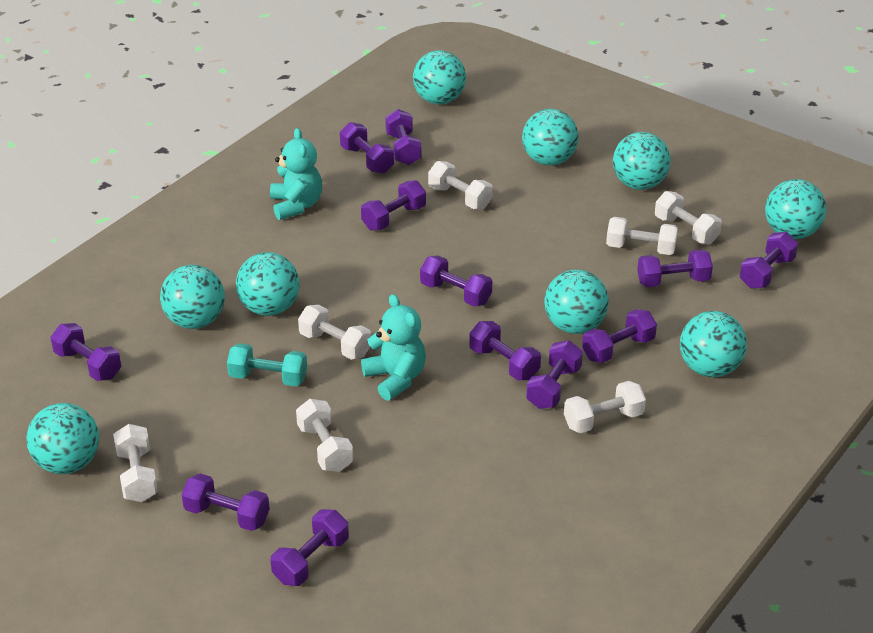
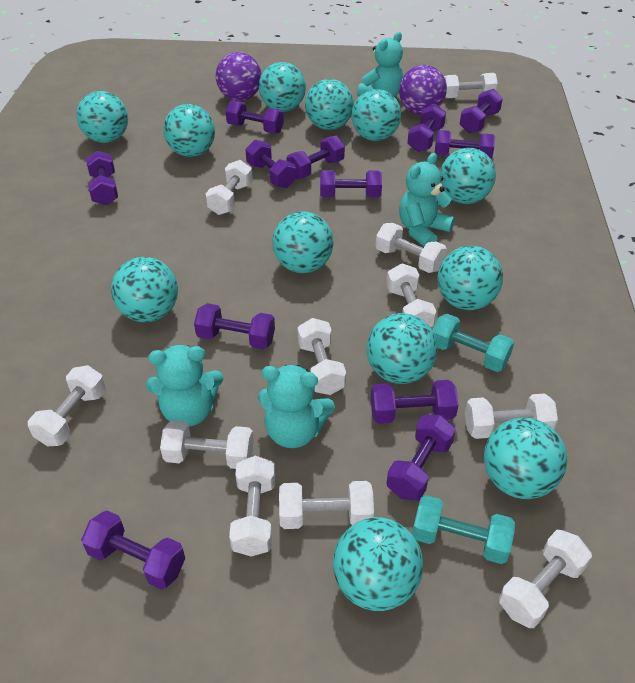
purple ball: 0 -> 2
turquoise ball: 9 -> 12
turquoise dumbbell: 1 -> 2
turquoise teddy bear: 2 -> 4
white dumbbell: 7 -> 11

